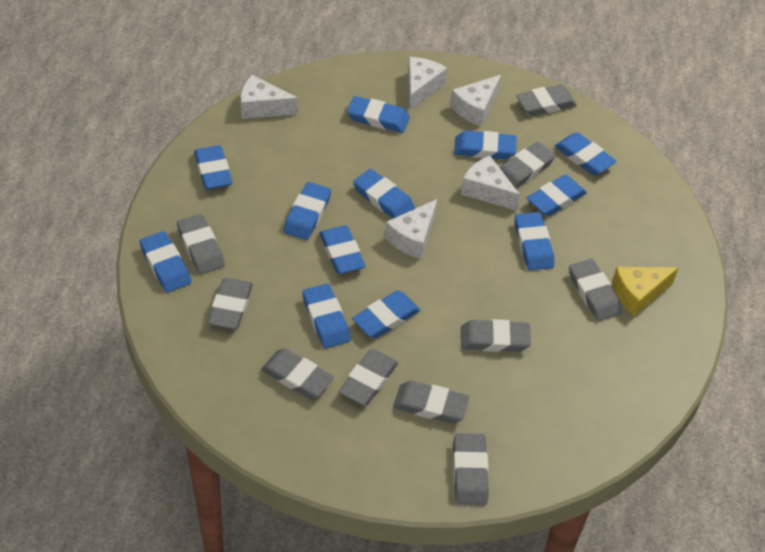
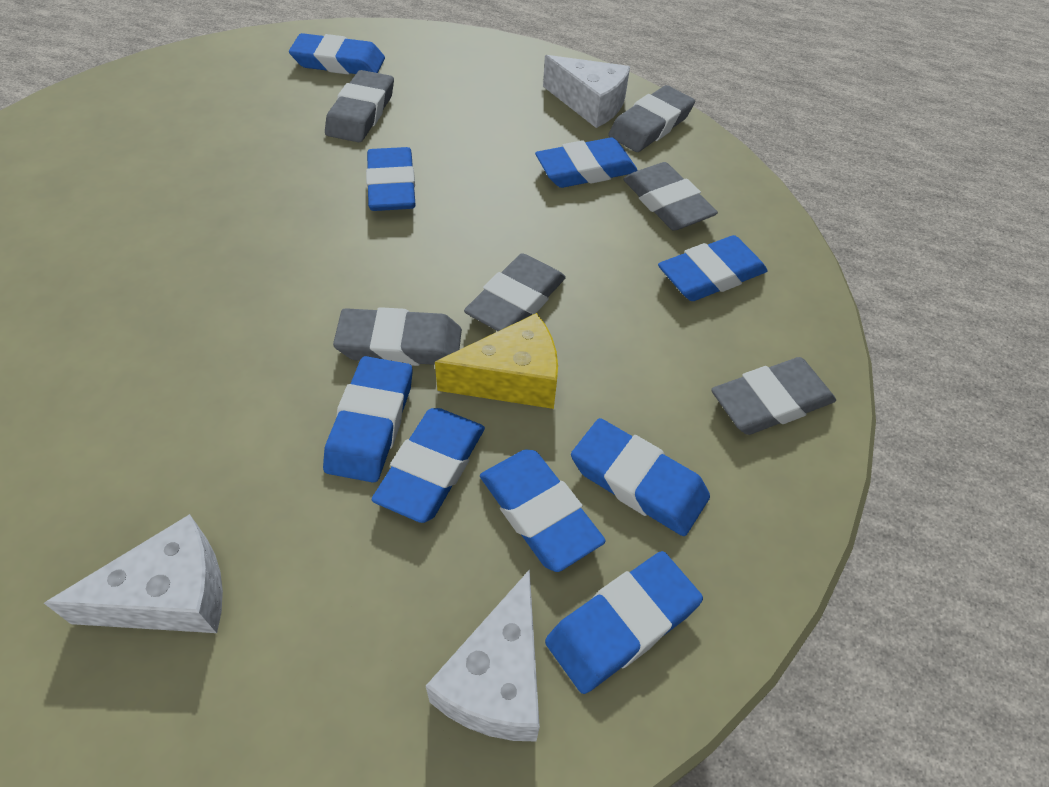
blue eraser: 12 -> 9
grey eraser: 10 -> 6
white cheese: 5 -> 3

